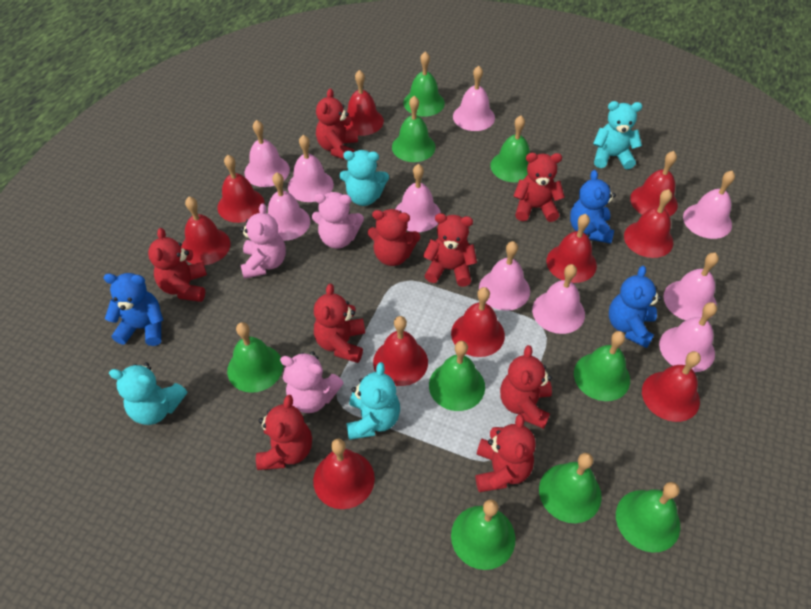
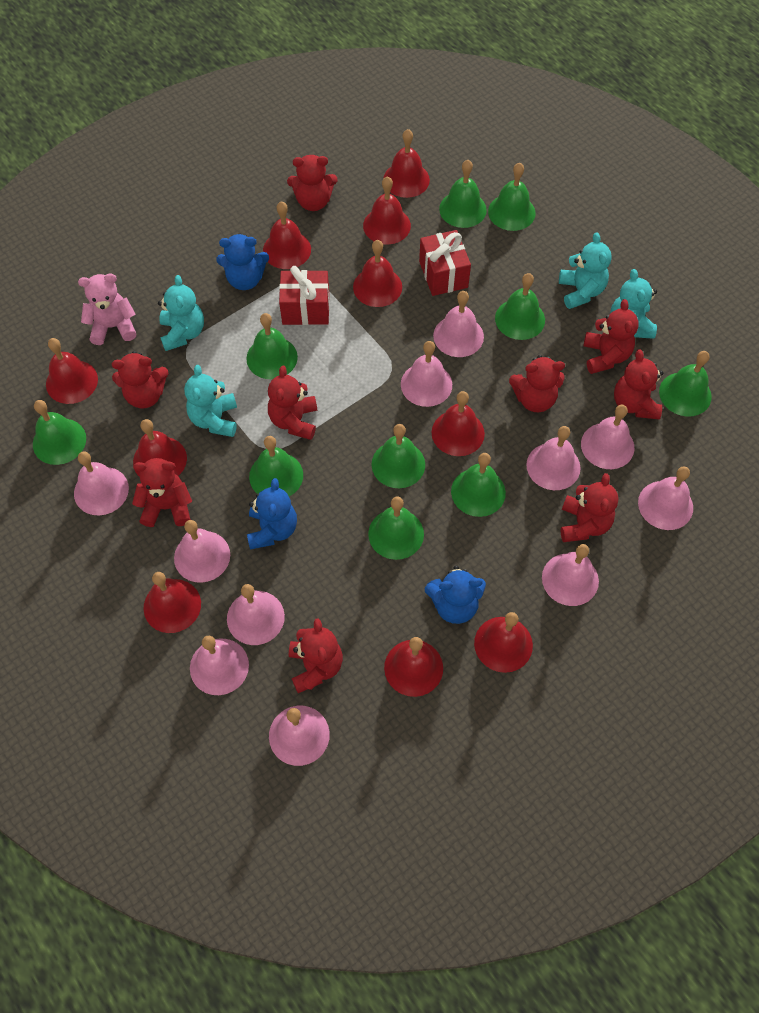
green bell: 9 -> 10
pink bell: 10 -> 11
pink teddy bear: 3 -> 1
red gift: 0 -> 2

